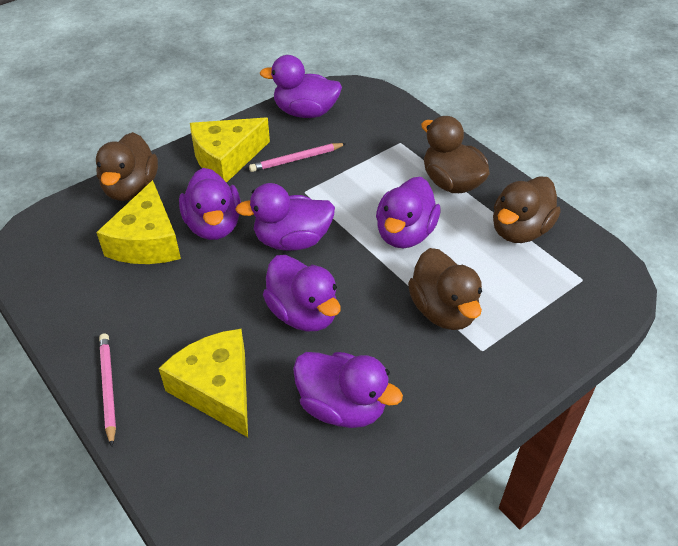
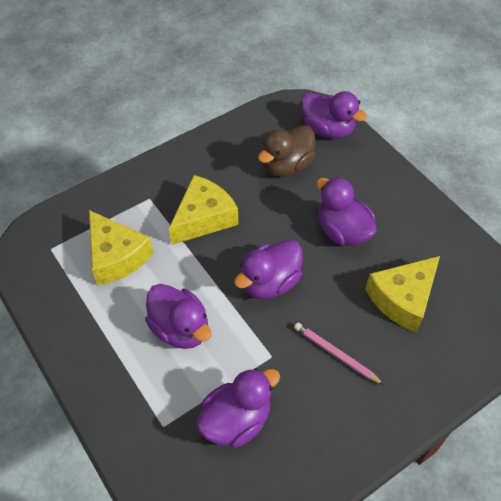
brown duck: 4 -> 1
pink pencil: 2 -> 1
purple duck: 6 -> 5

